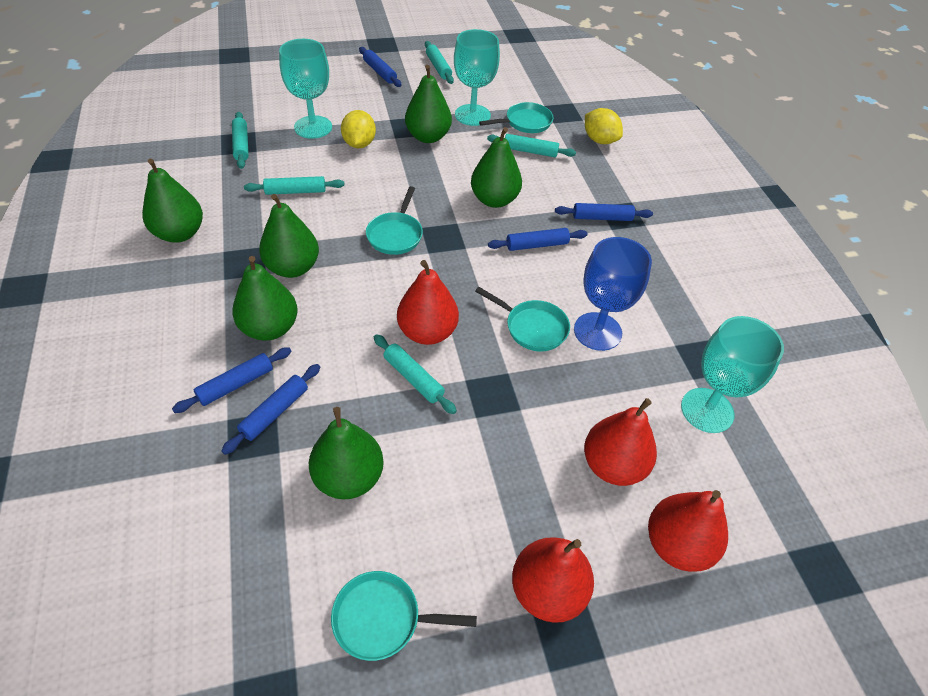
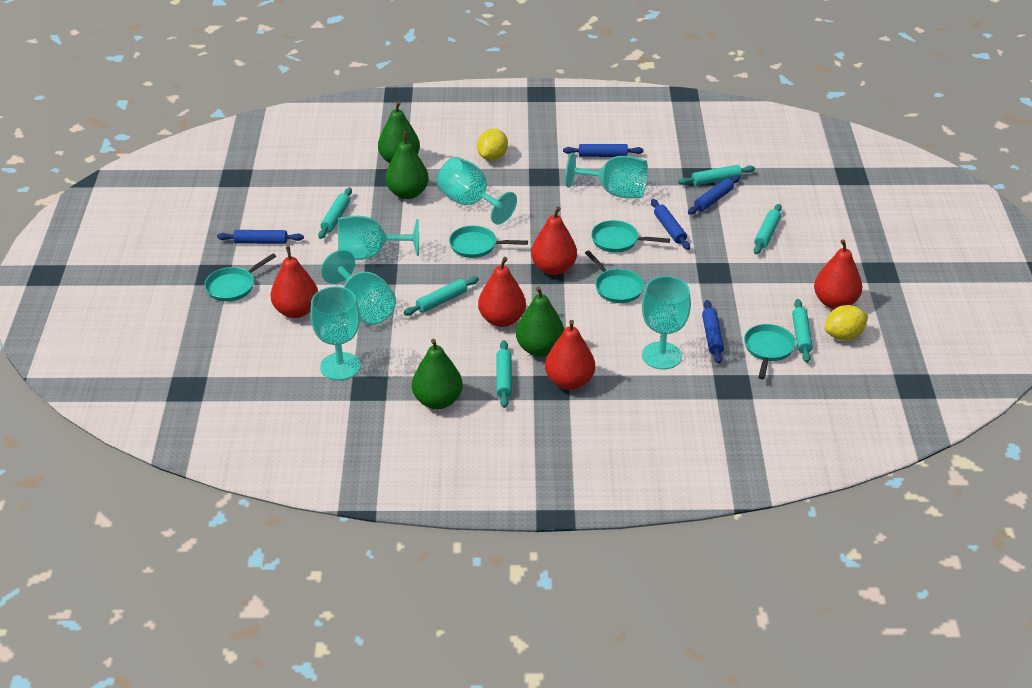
blue goblet: 1 -> 0
green pear: 6 -> 4
red pear: 4 -> 5
turquoise goblet: 3 -> 6
turquoise pan: 4 -> 5
turquoise rolling pin: 5 -> 6

